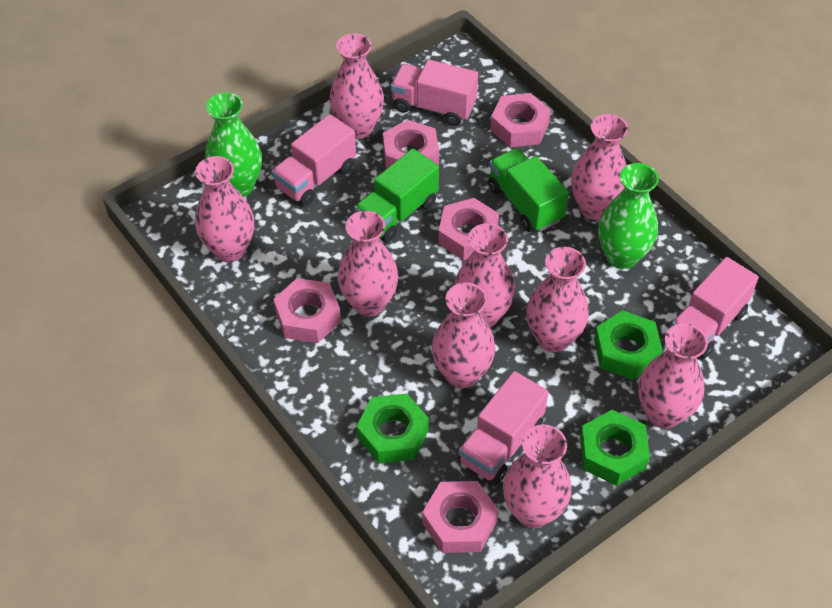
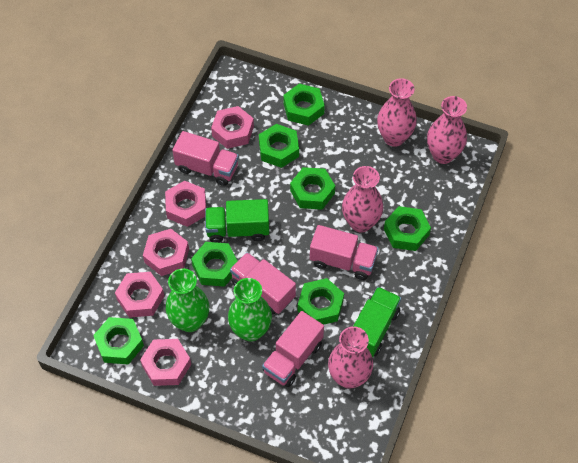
green nut: 3 -> 7
pink vase: 9 -> 4

